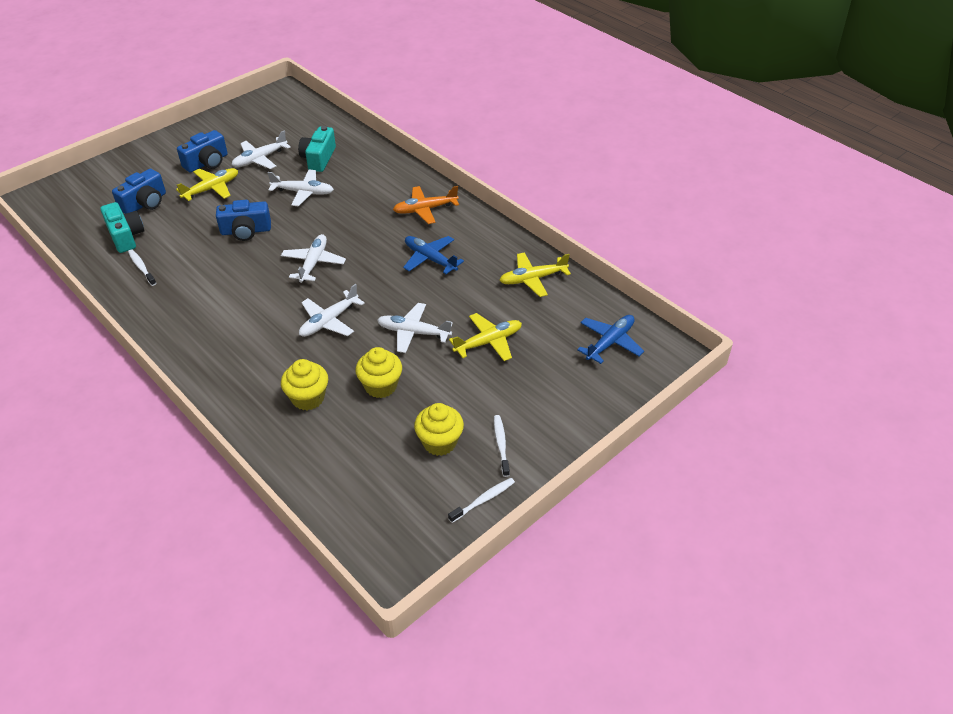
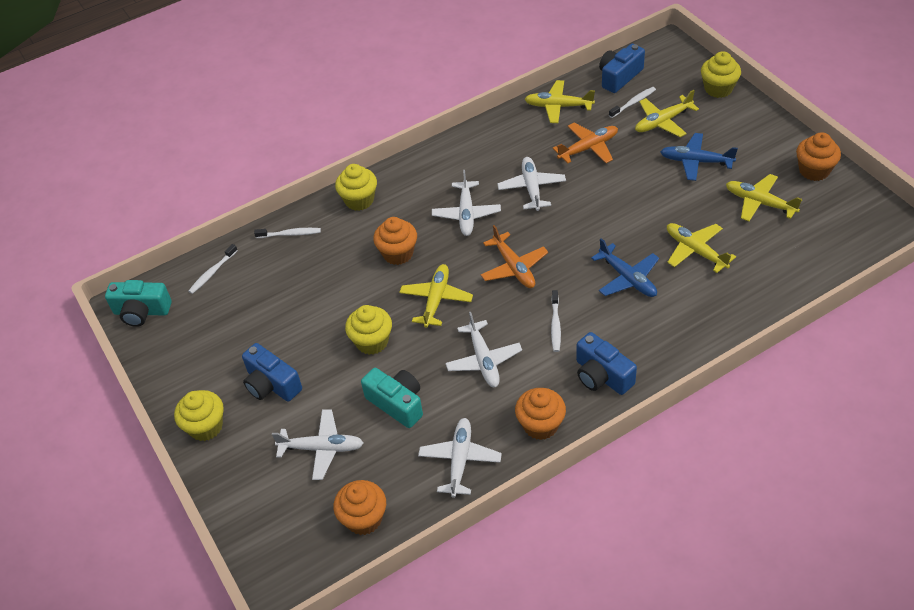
orange cupcake: 0 -> 4
orange plane: 1 -> 2
white toothbrush: 3 -> 4
yellow cupcake: 3 -> 4
yellow plane: 3 -> 5

